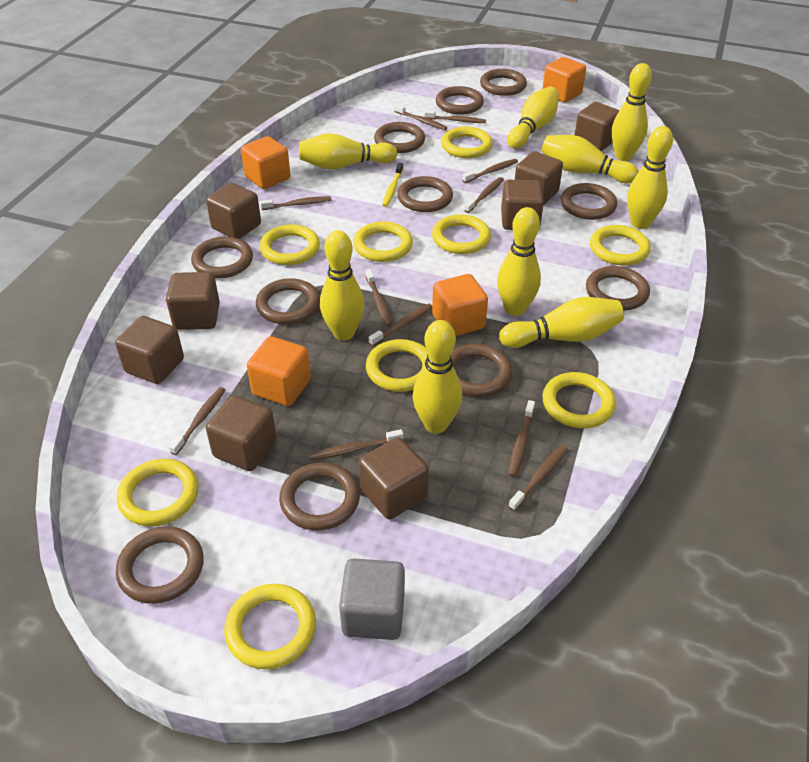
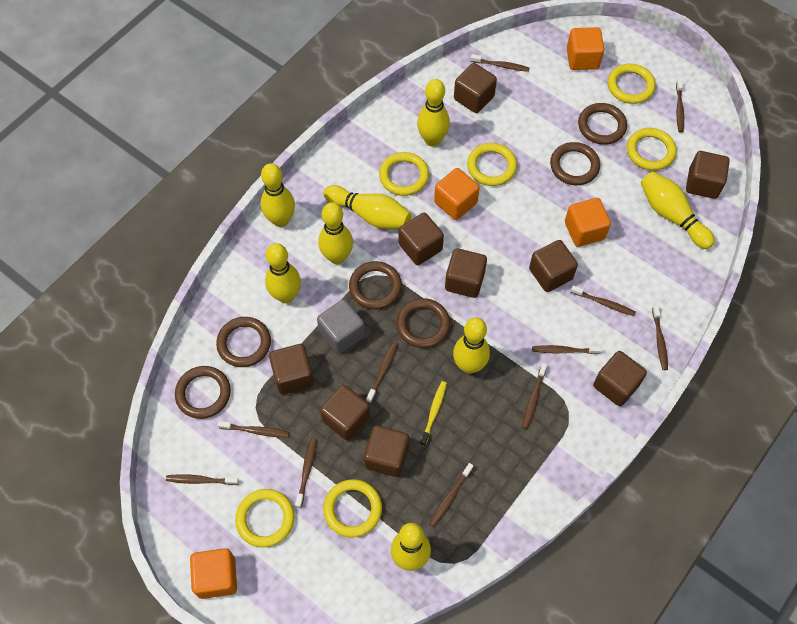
brown cube: 8 -> 9
brown ring: 11 -> 6
yellow bowling pin: 9 -> 8
yellow ring: 9 -> 6

